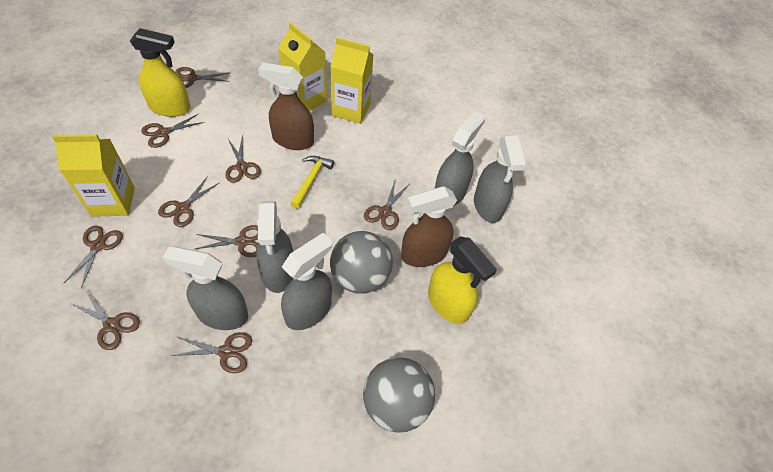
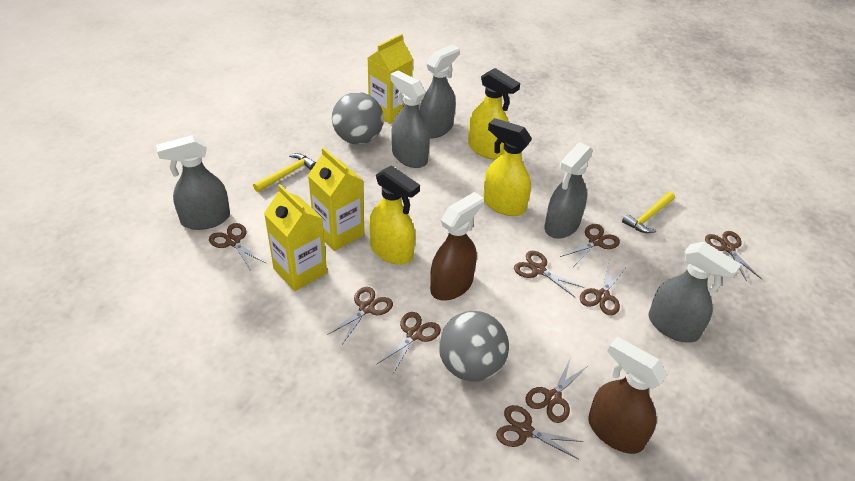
yellow hammer: 1 -> 2
yellow spray bottle: 2 -> 3

